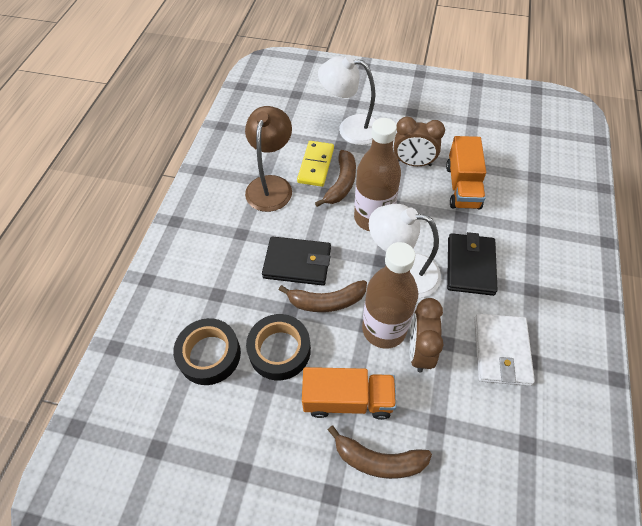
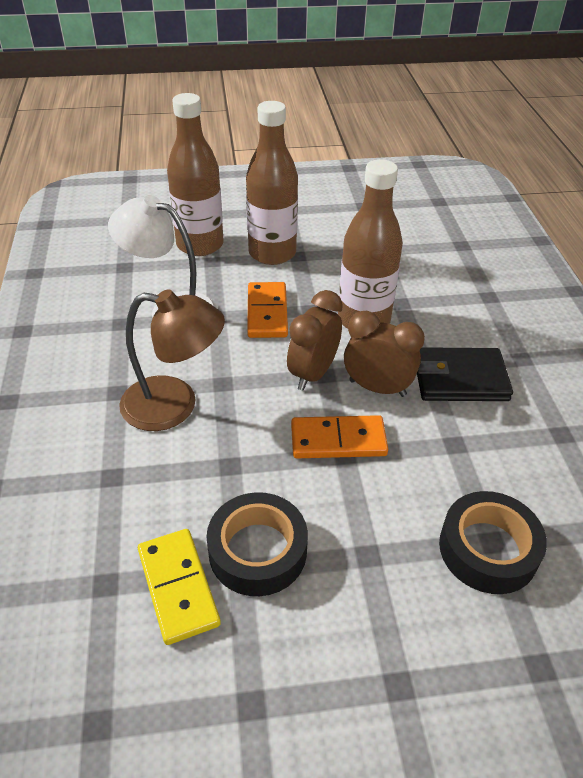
black wallet: 2 -> 1
brown banana: 3 -> 0
brown bottle: 2 -> 3
orange domino: 0 -> 2
orange truck: 2 -> 0
white lamp: 2 -> 1
white wallet: 1 -> 0

